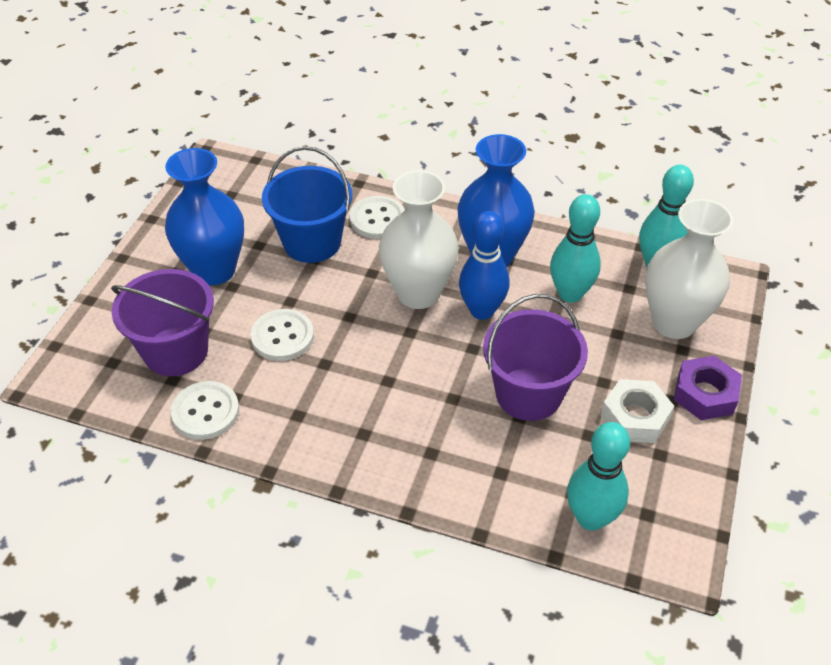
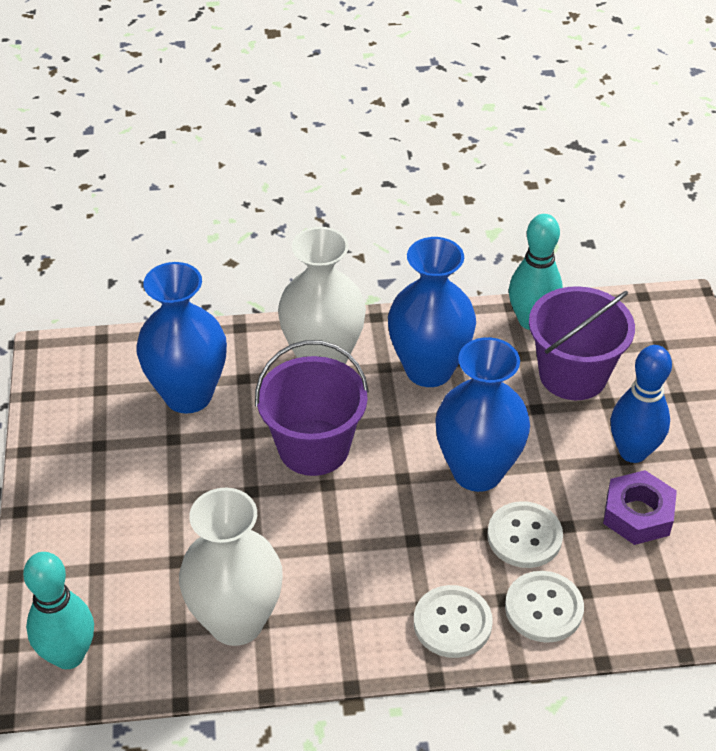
blue bucket: 1 -> 0
blue vase: 2 -> 3
turquoise bowling pin: 3 -> 2
white nut: 1 -> 0

